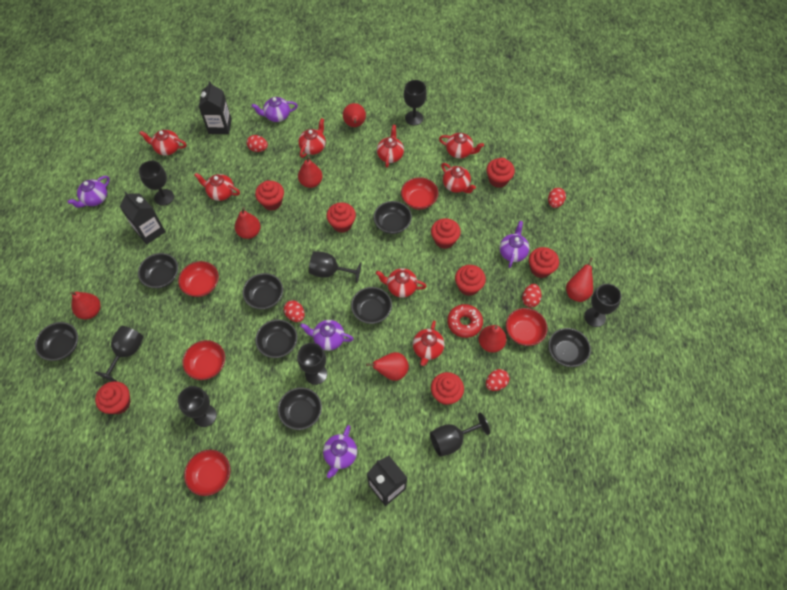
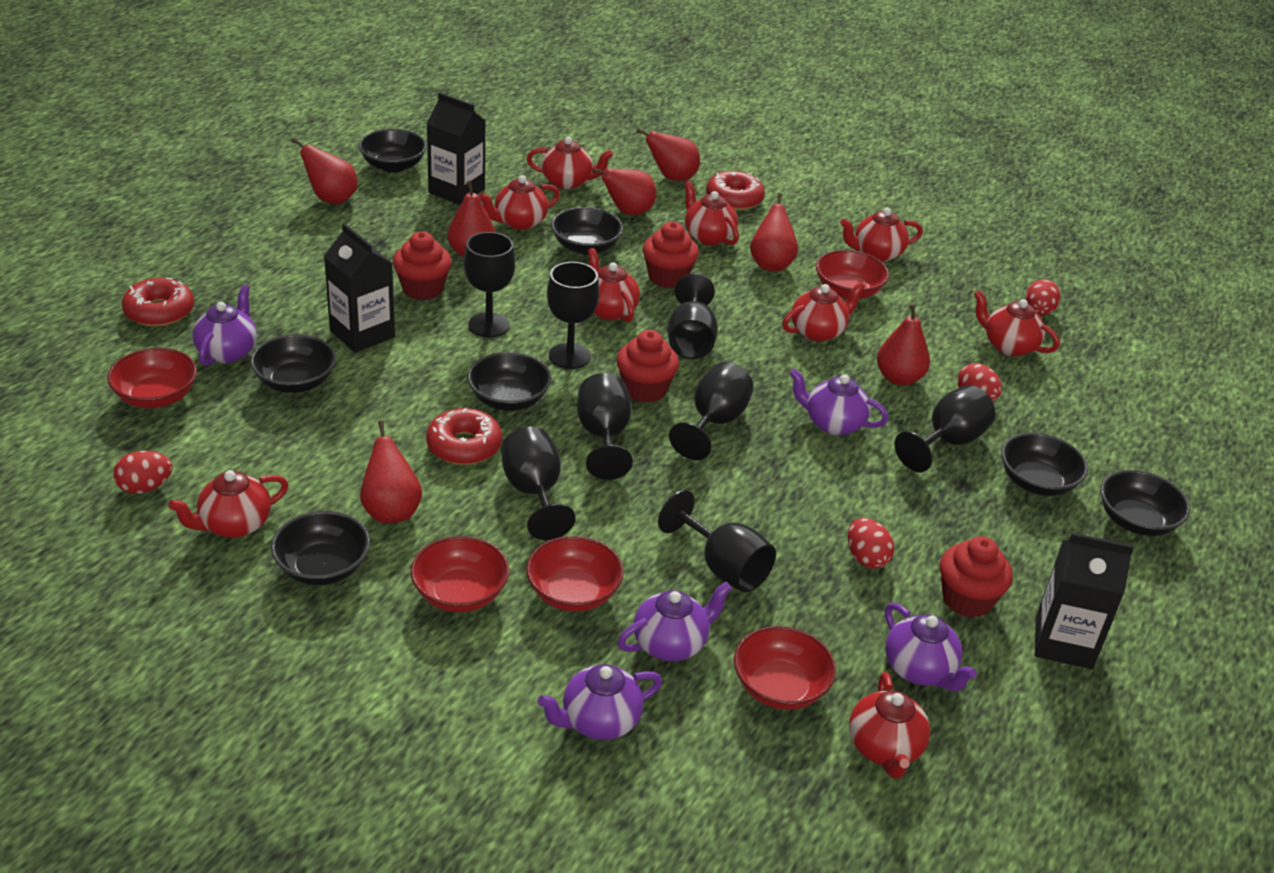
black bowl: 8 -> 7
red cupcake: 8 -> 4
red donut: 1 -> 3
red egg: 5 -> 4
red teapot: 8 -> 9

